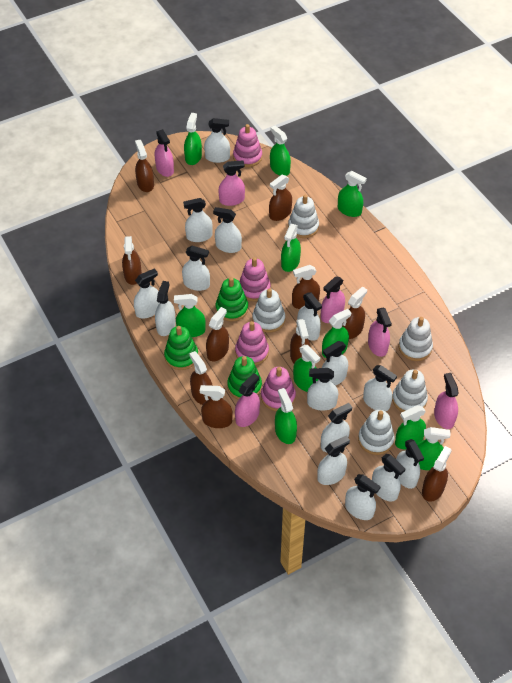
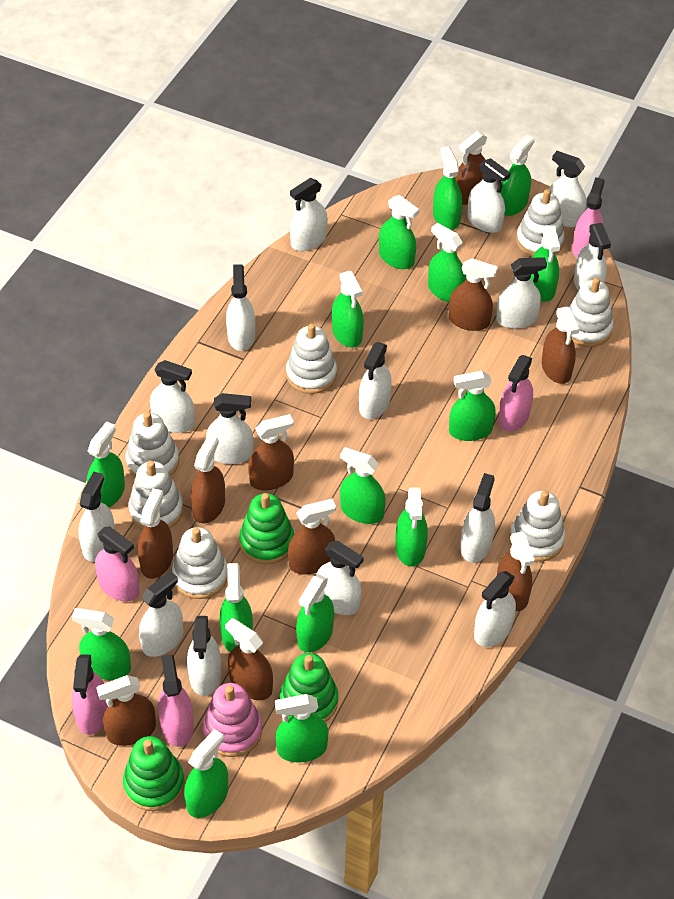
green spray bottle: 10 -> 15
pink spray bottle: 6 -> 5
pink stacking toy: 4 -> 1
white stacking toy: 5 -> 7

